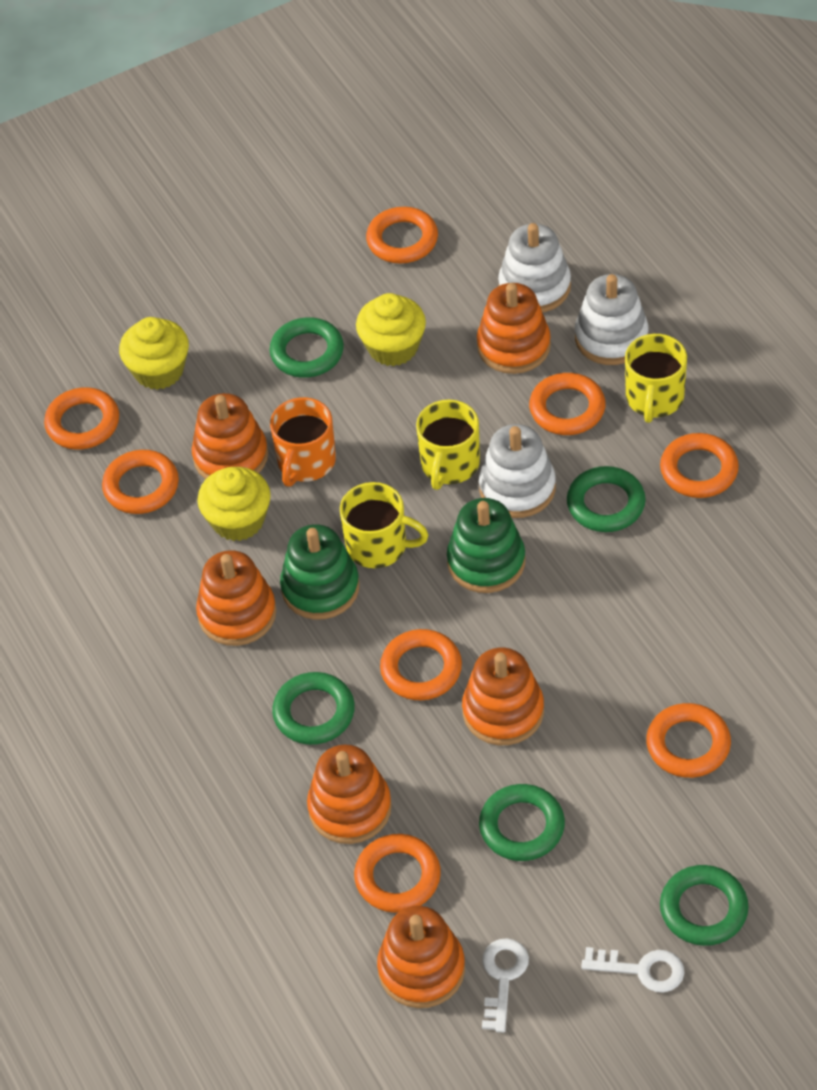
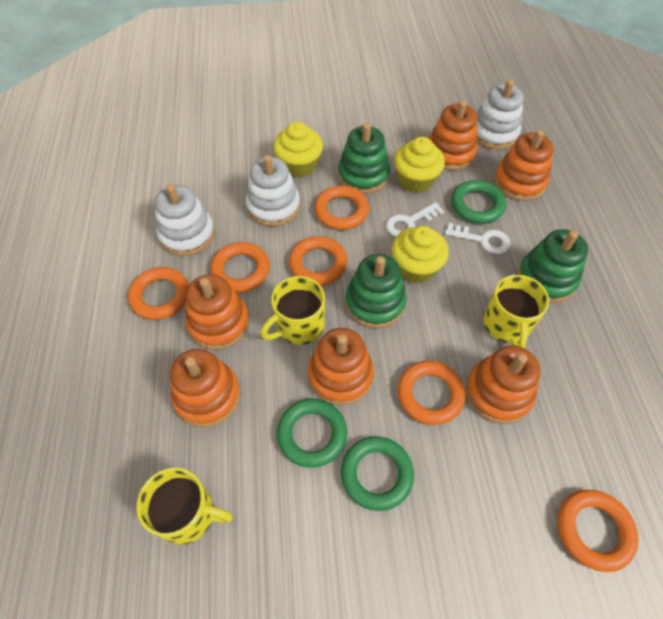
green ring: 5 -> 3
green stacking toy: 2 -> 3
orange mug: 1 -> 0
orange ring: 8 -> 6

